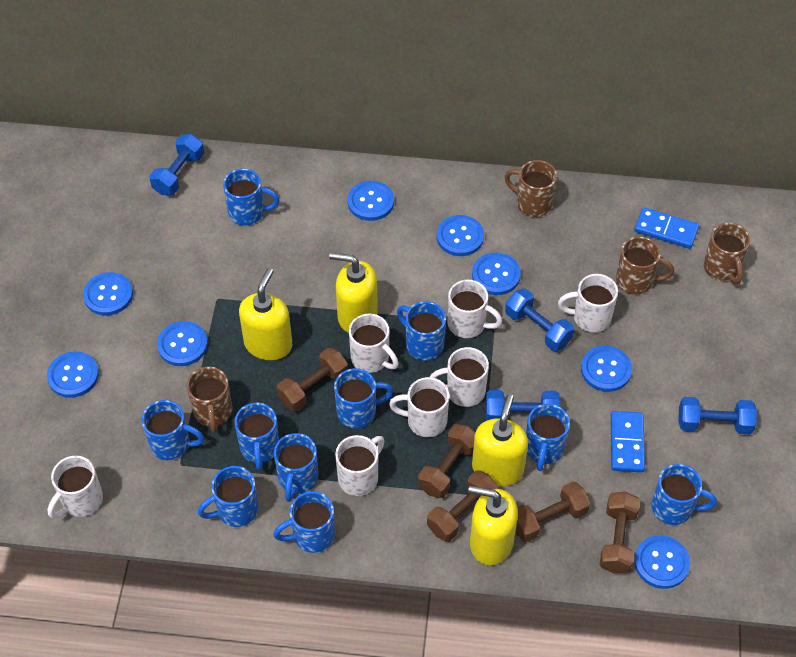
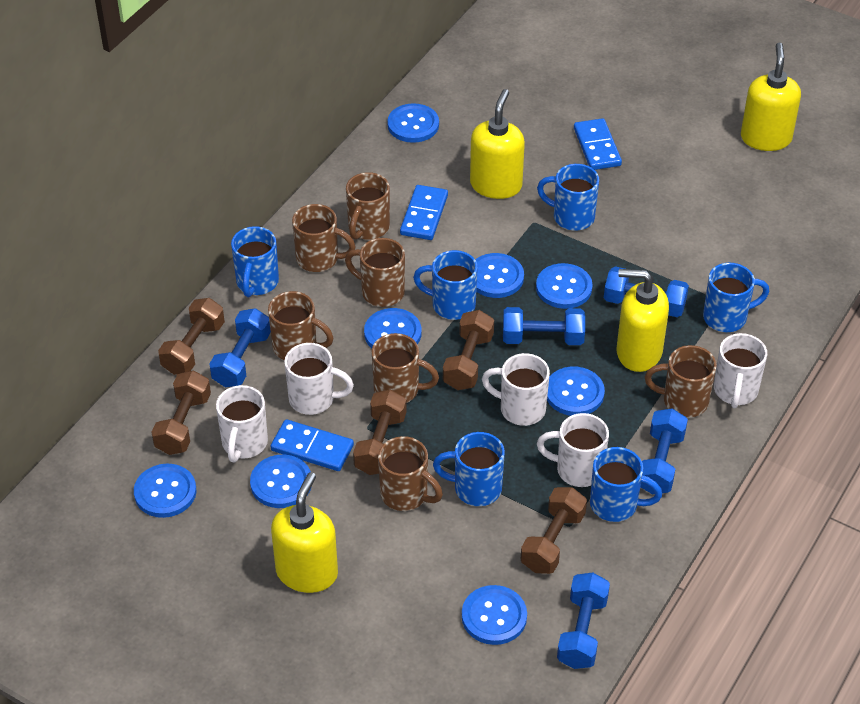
blue domino: 2 -> 3
blue dumbbell: 4 -> 5
blue mug: 10 -> 6
brown mug: 4 -> 7
white mug: 7 -> 5

